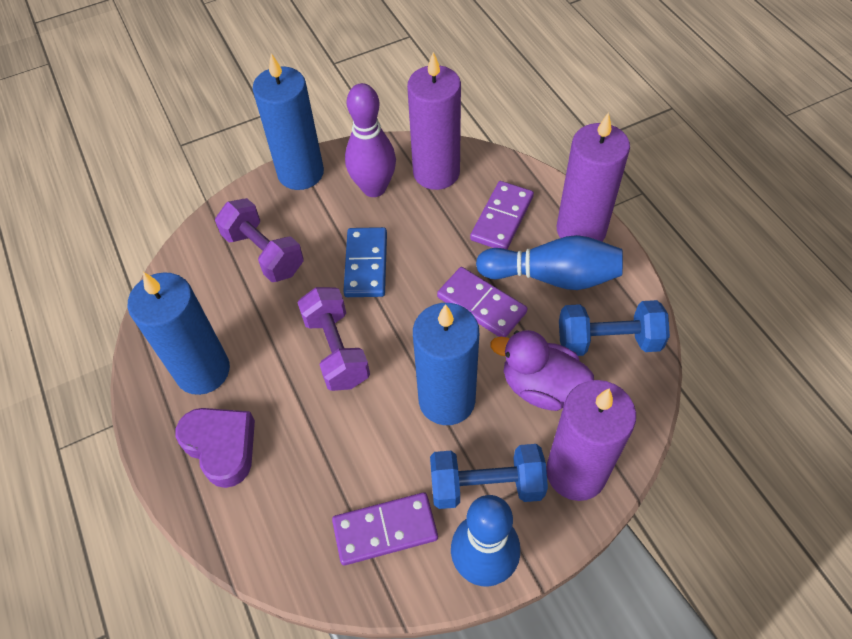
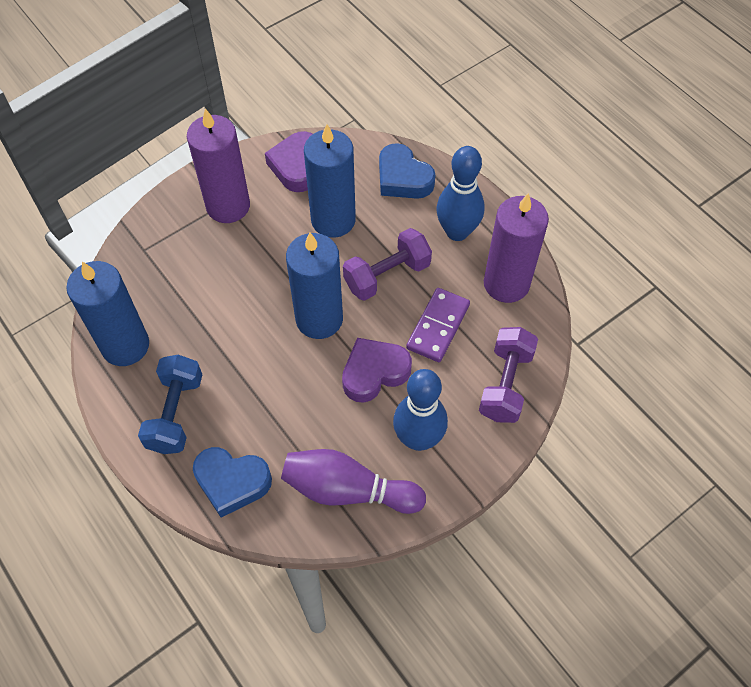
blue domino: 1 -> 0
blue dumbbell: 2 -> 1
blue heart: 0 -> 2
purple candle: 3 -> 2
purple domino: 3 -> 1
purple duck: 1 -> 0
purple heart: 1 -> 2

